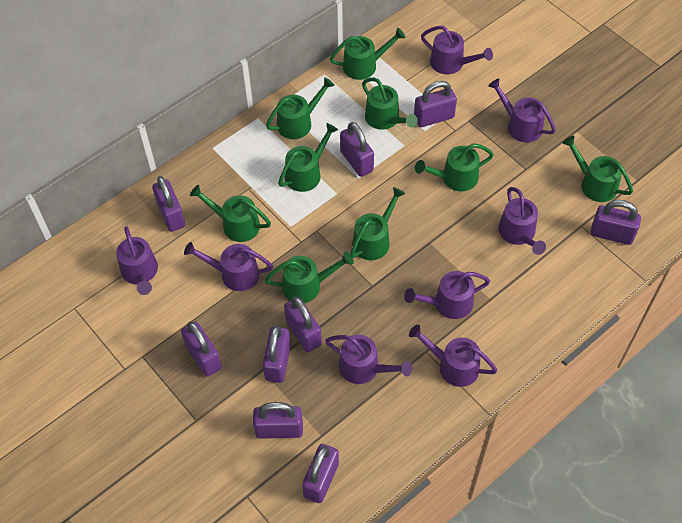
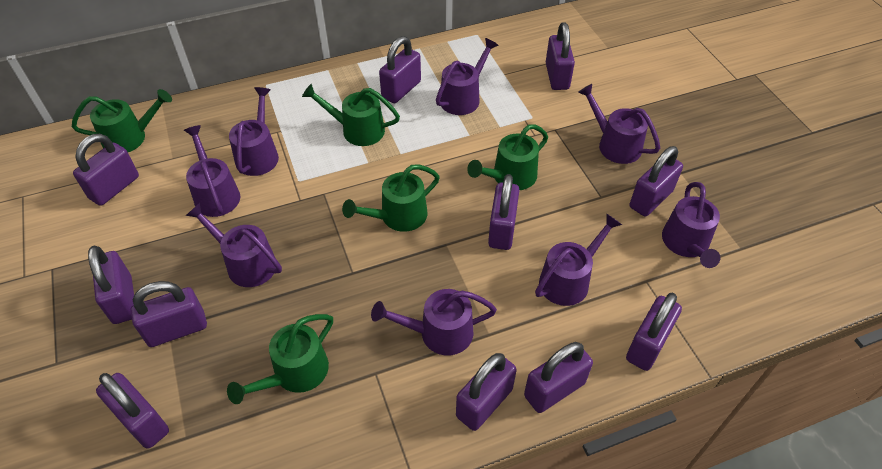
green watering can: 9 -> 5
purple padlock: 9 -> 11

